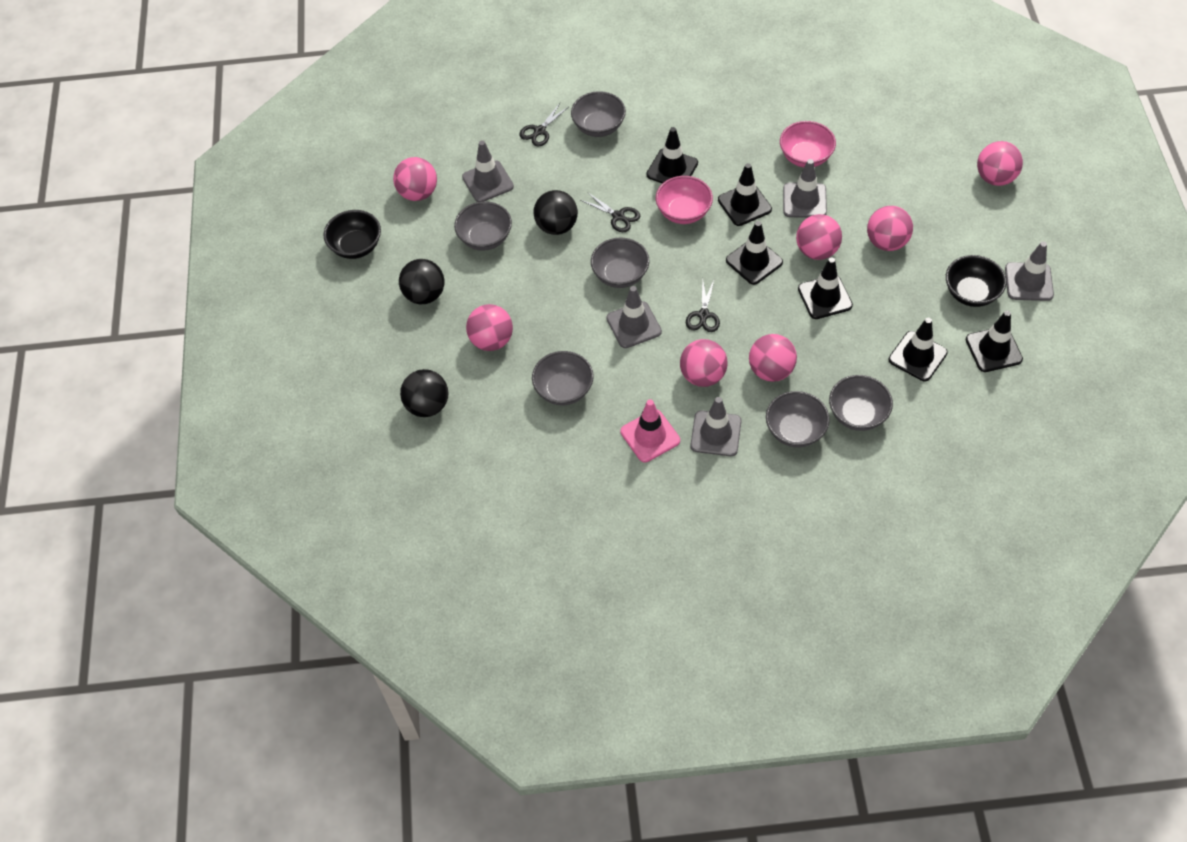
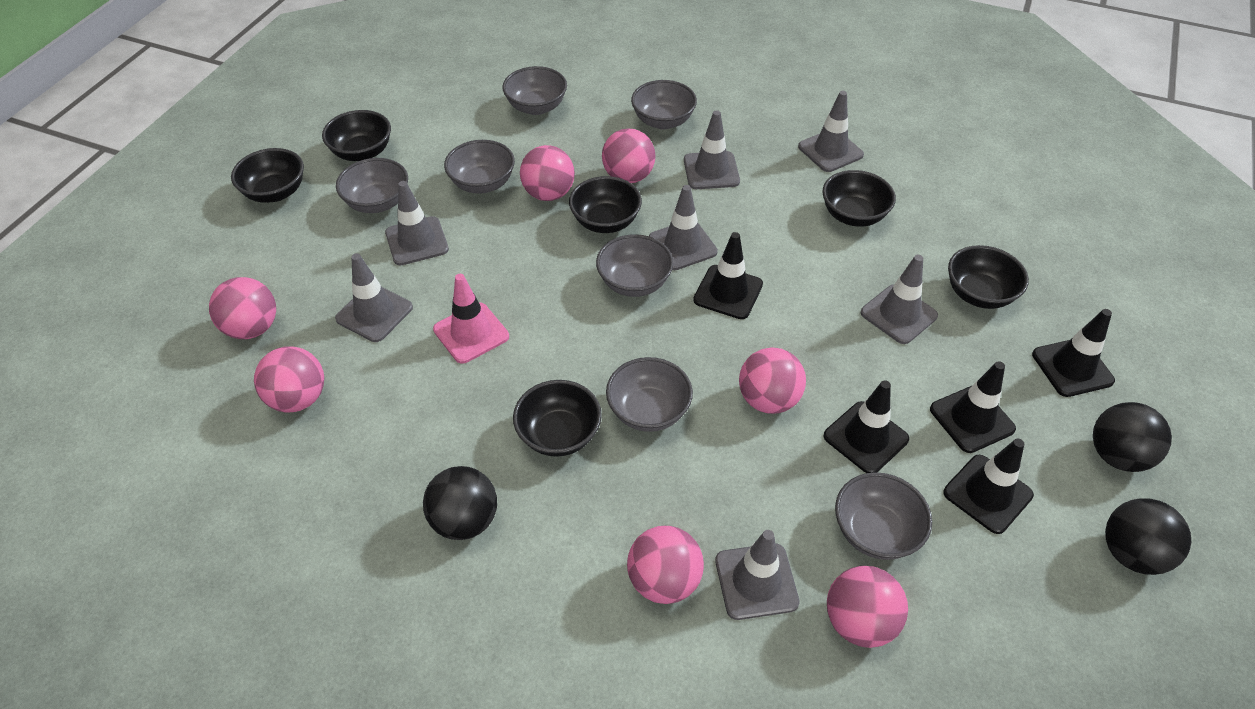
black bowl: 2 -> 6
black scissors: 3 -> 0
black traffic cone: 6 -> 5
grey bowl: 6 -> 7
grey traffic cone: 5 -> 7
pink bowl: 2 -> 0

